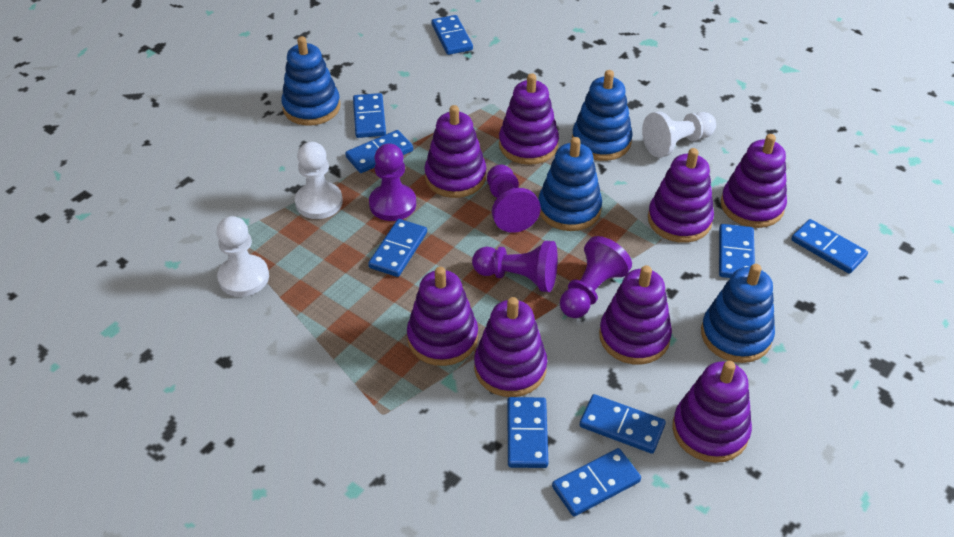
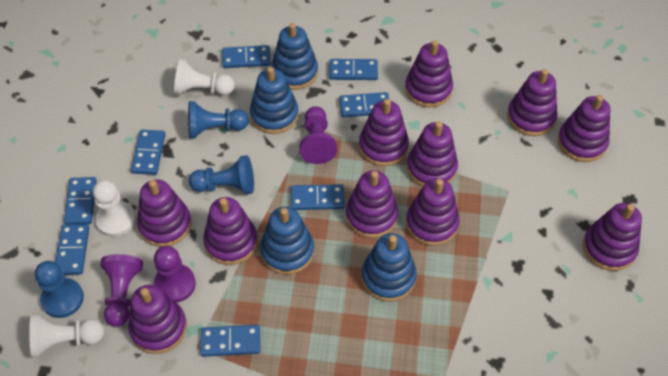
blue domino: 9 -> 8
blue pawn: 0 -> 3
purple pawn: 4 -> 3
purple stacking toy: 8 -> 11

